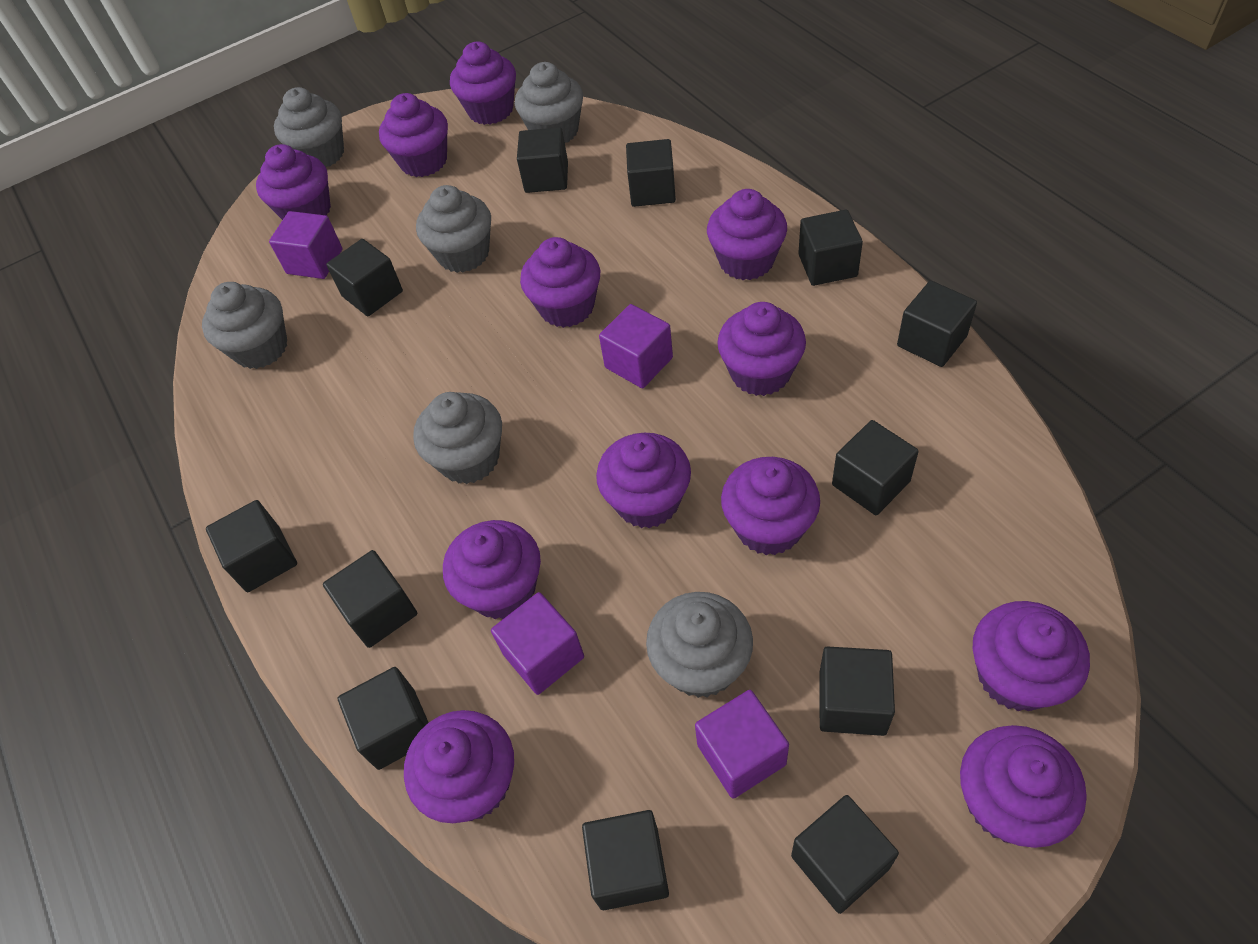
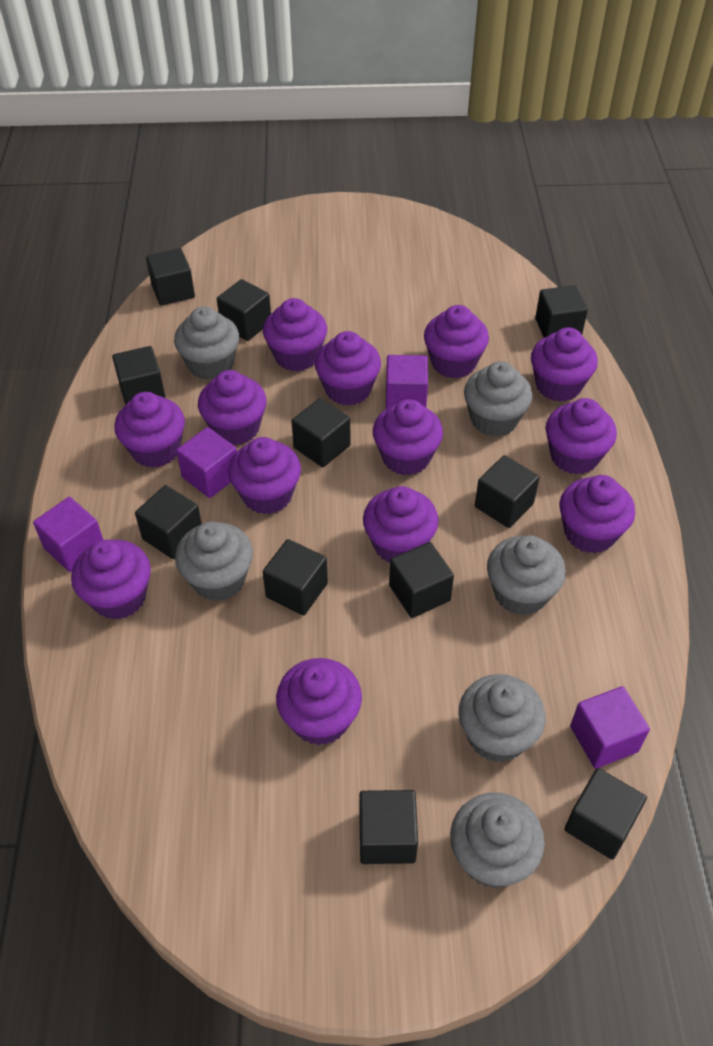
black cube: 12 -> 11
purple cupcake: 12 -> 13

